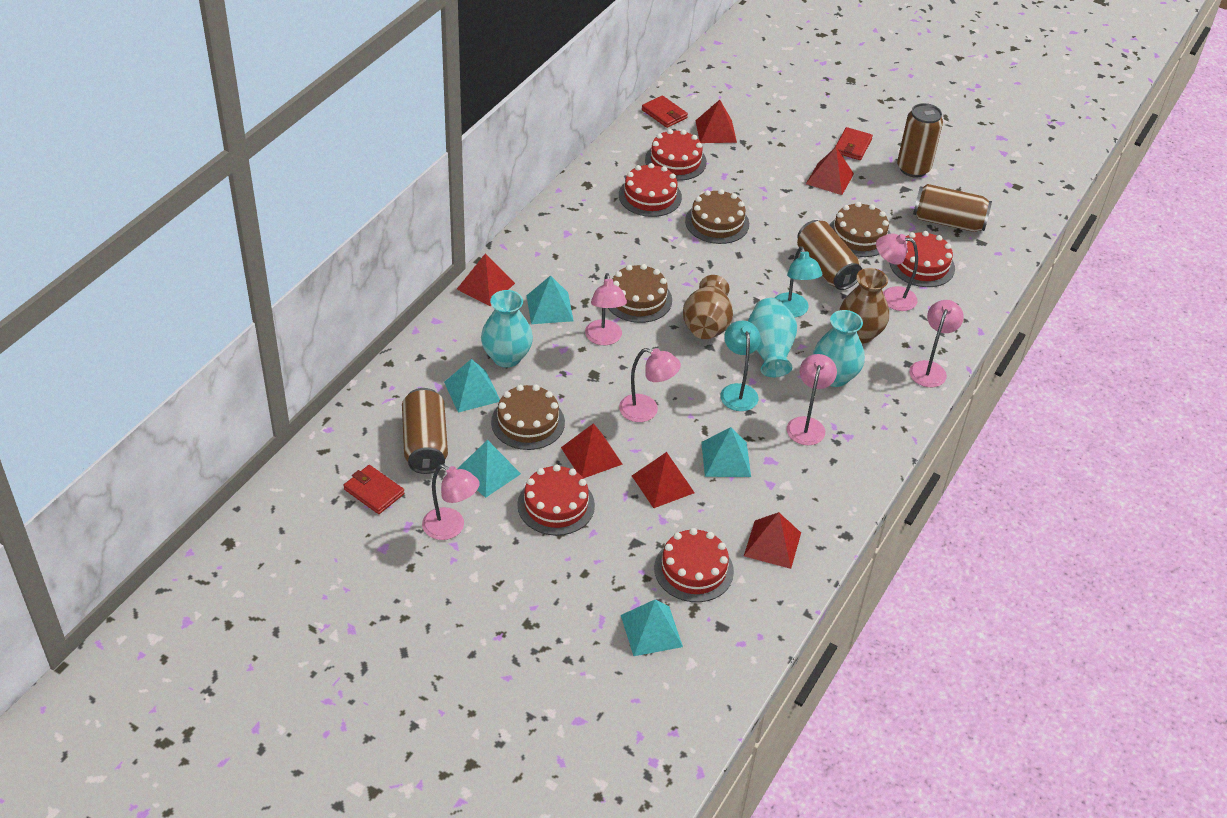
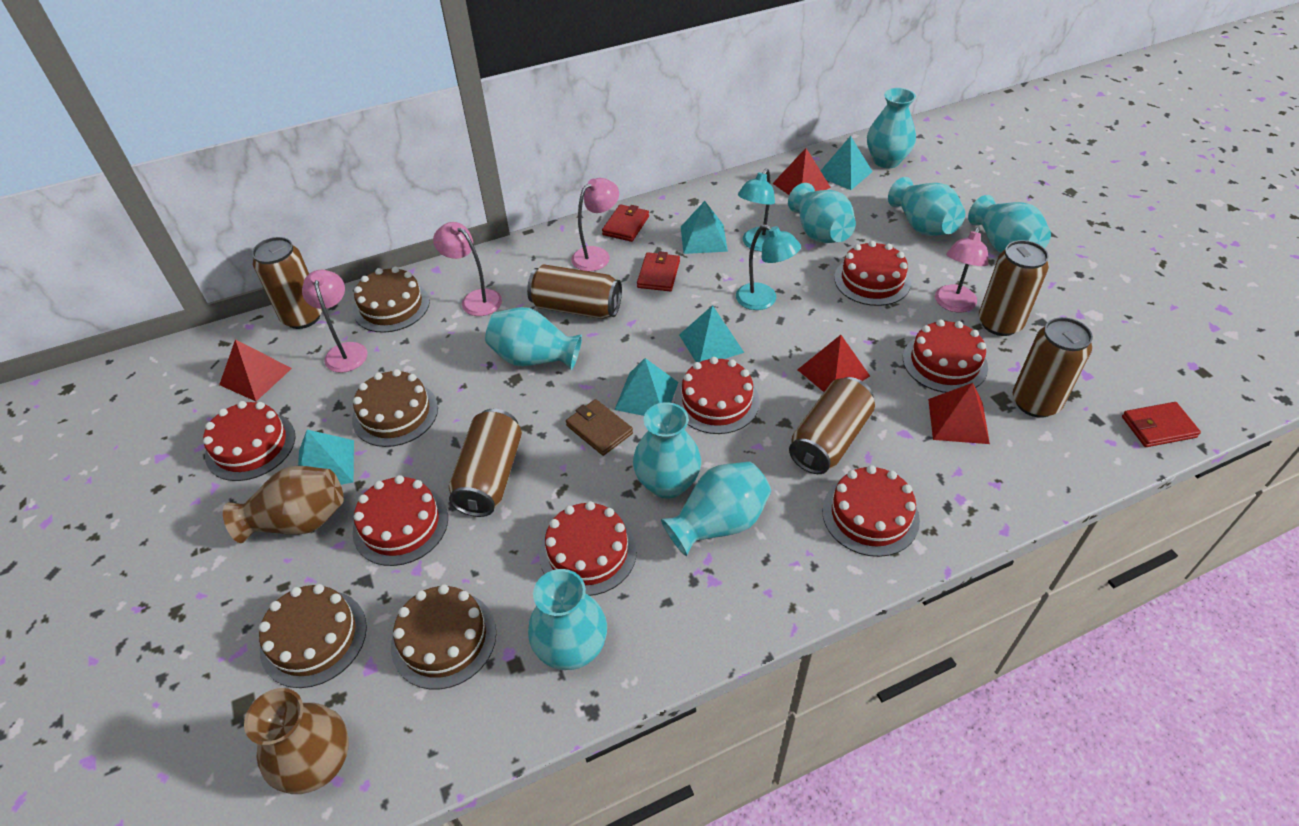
brown can: 4 -> 6
brown wallet: 0 -> 1
pink lamp: 6 -> 4
red cake: 5 -> 7
red pyramid: 6 -> 4
turquoise vase: 3 -> 8

